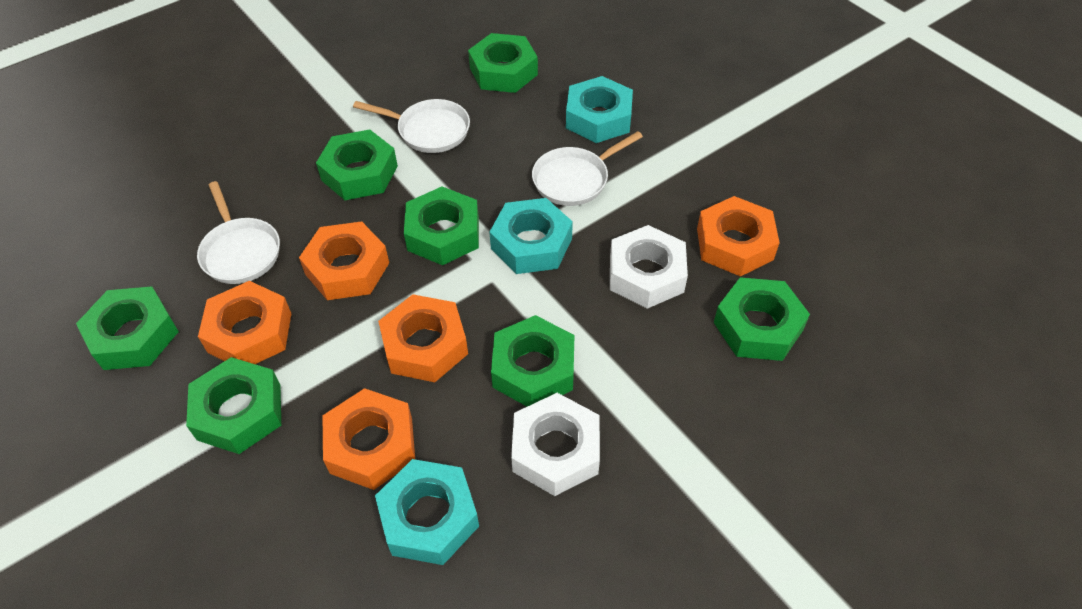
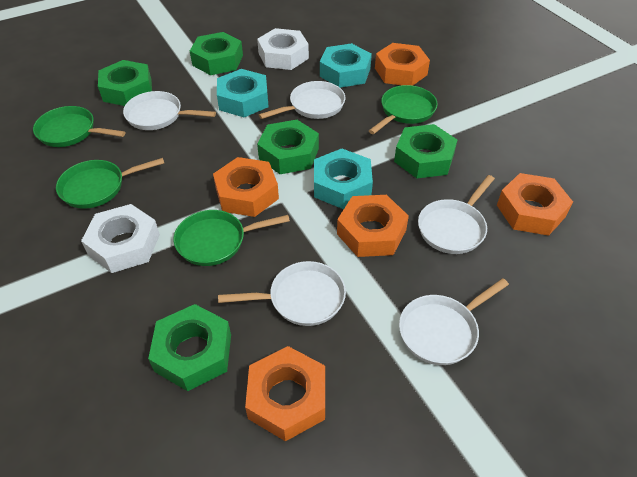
green nut: 7 -> 5
green pan: 0 -> 4
white pan: 3 -> 5

